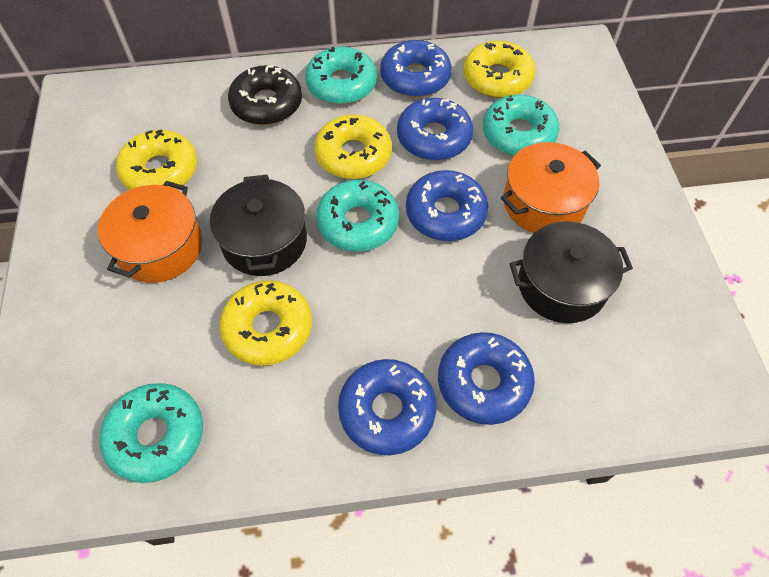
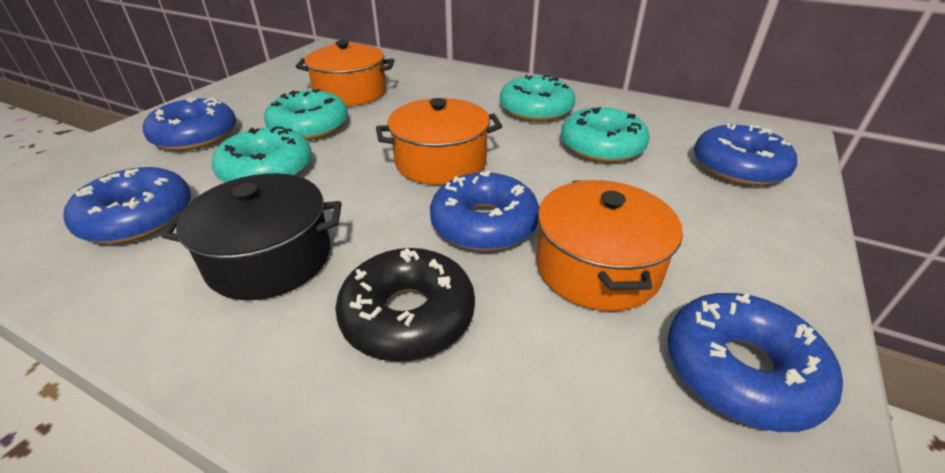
black pot: 2 -> 1
orange pot: 2 -> 3
yellow donut: 4 -> 0

